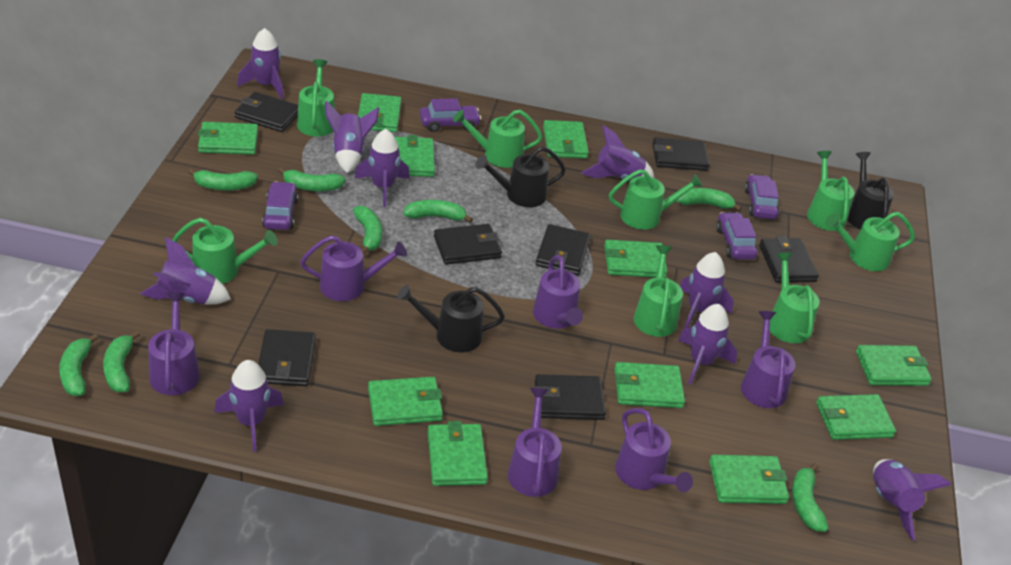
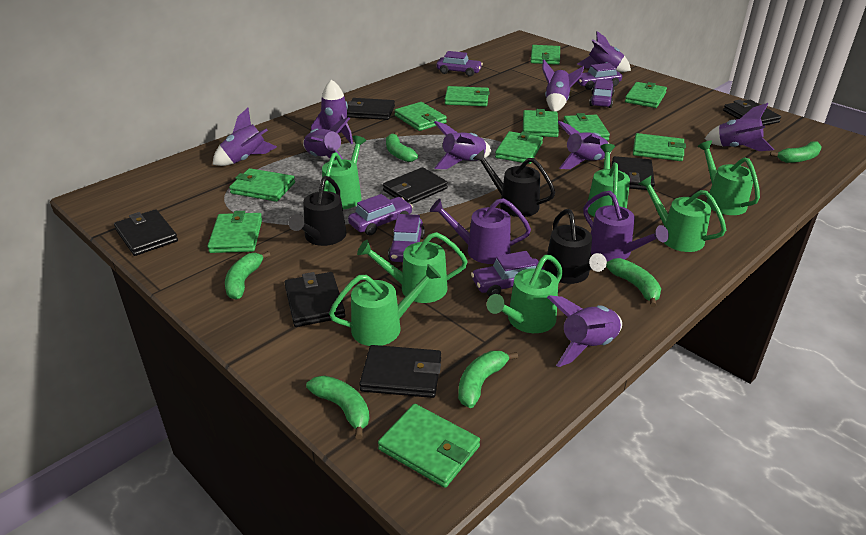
green banana: 8 -> 6
green watering can: 8 -> 7
purple car: 4 -> 6
purple watering can: 6 -> 2

